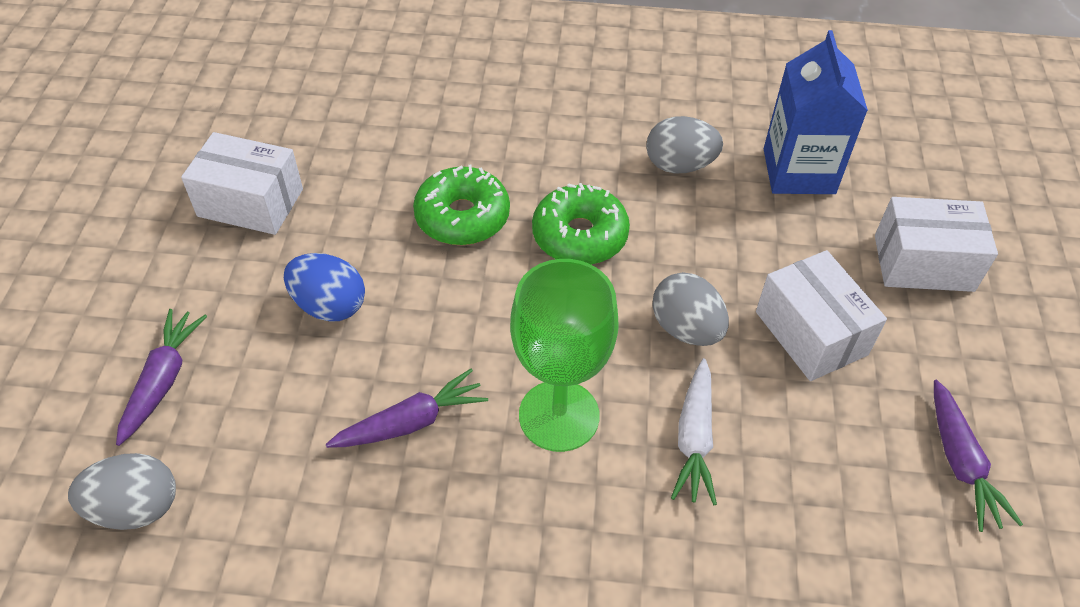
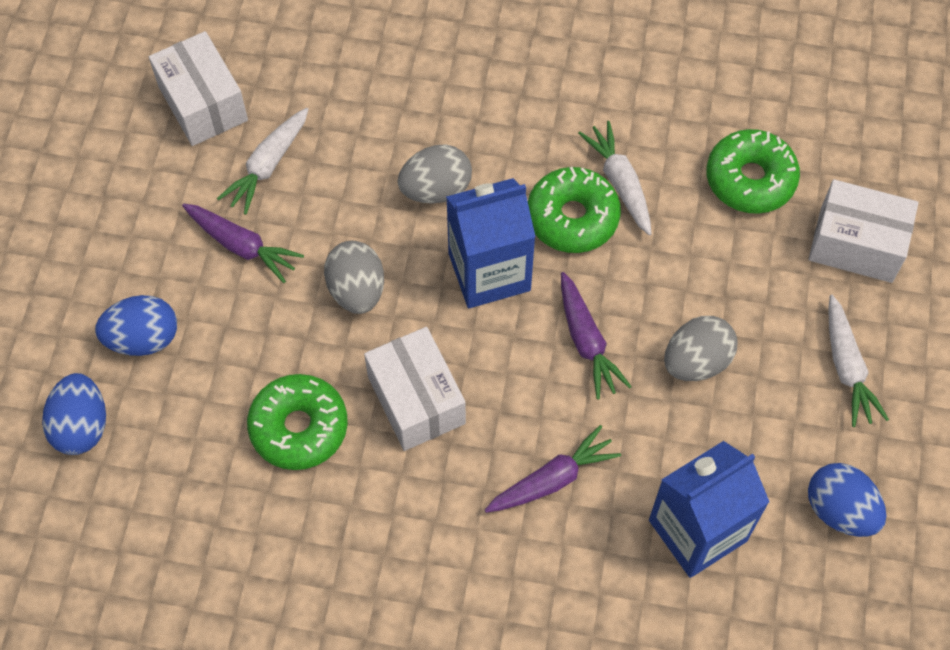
blue carton: 1 -> 2
blue egg: 1 -> 3
green donut: 2 -> 3
green goblet: 1 -> 0
white carrot: 1 -> 3

